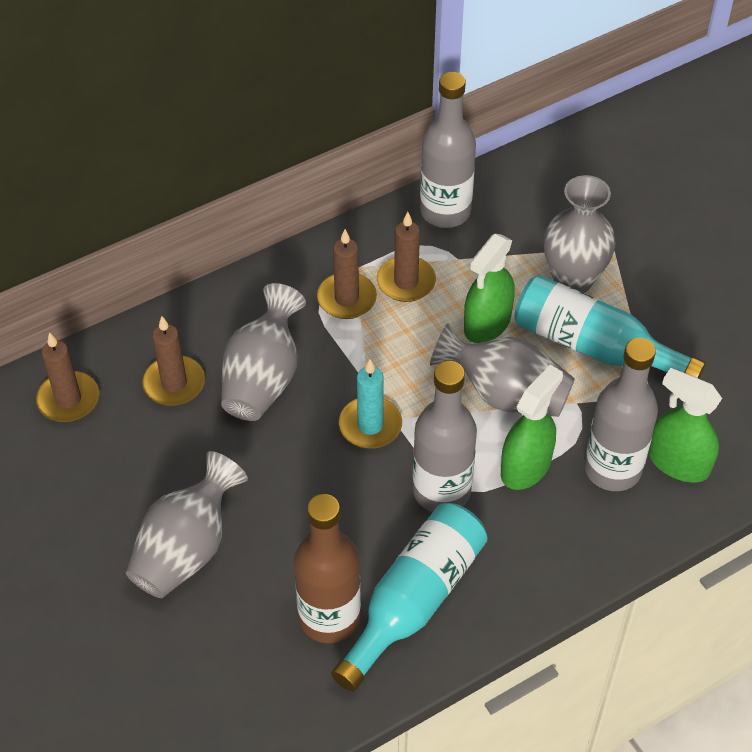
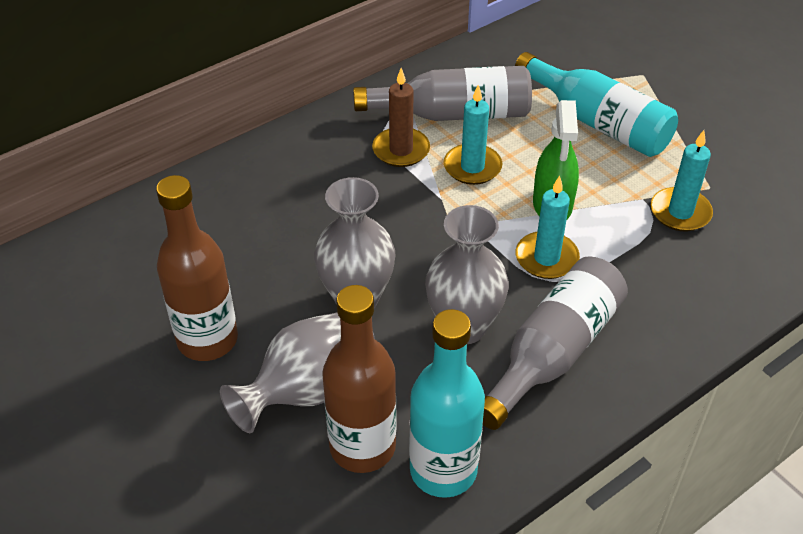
brown bottle: 1 -> 2
brown candle: 4 -> 1
green spray bottle: 3 -> 1
grey bottle: 3 -> 2
grey vase: 4 -> 3
turquoise candle: 1 -> 3

